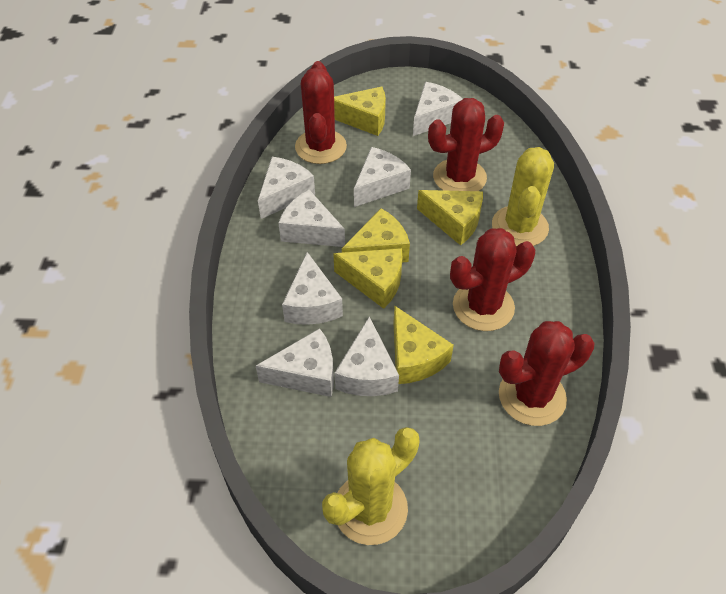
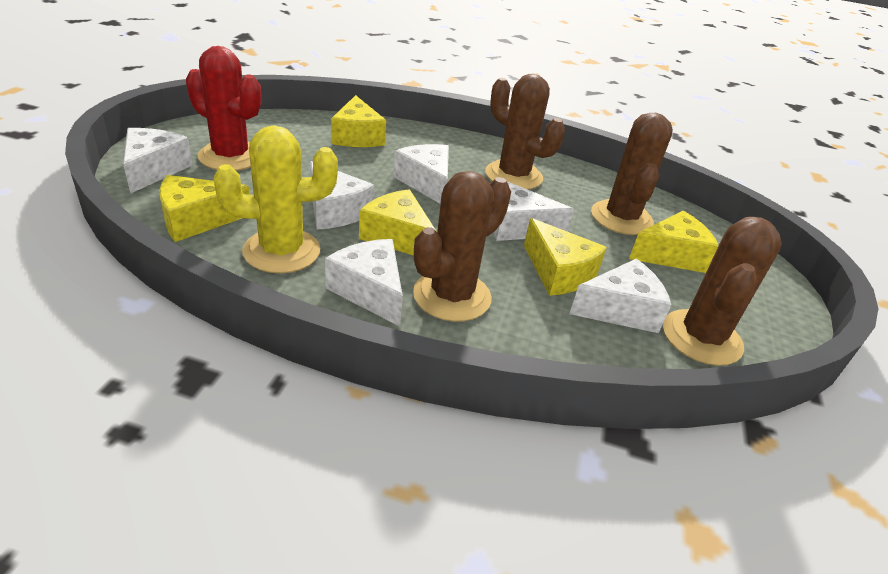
brown cactus: 0 -> 4
red cactus: 4 -> 1
white cheese: 7 -> 6
yellow cactus: 2 -> 1

